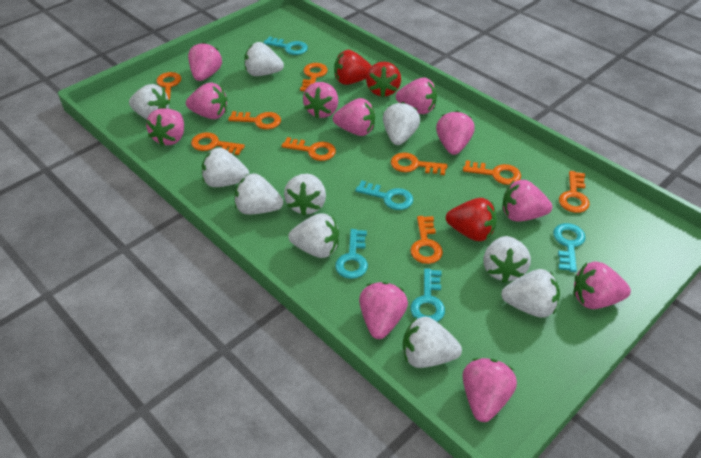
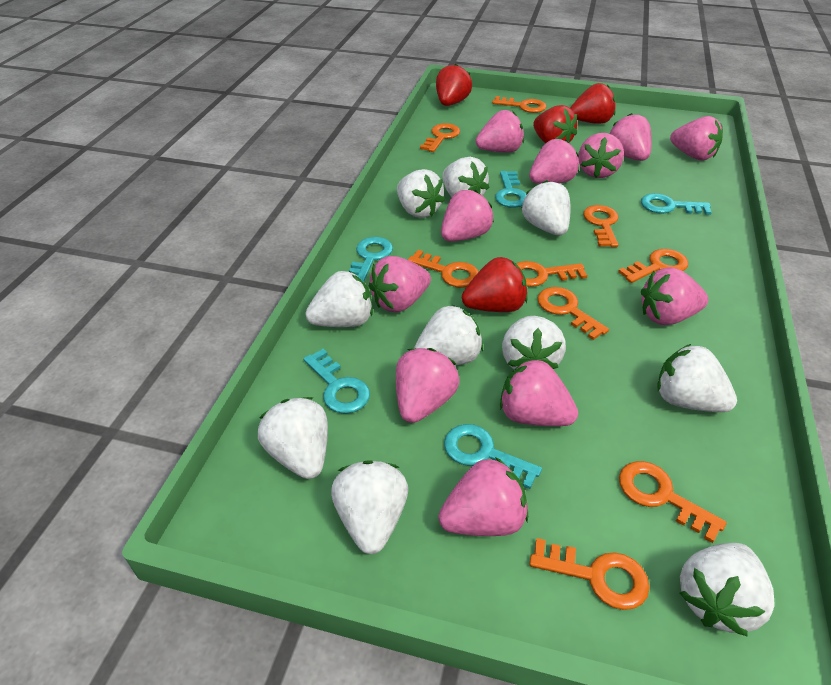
red strawberry: 3 -> 4

